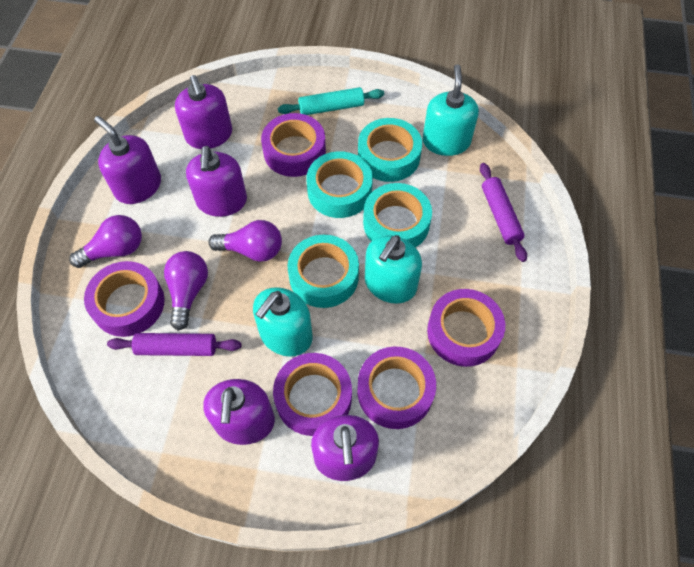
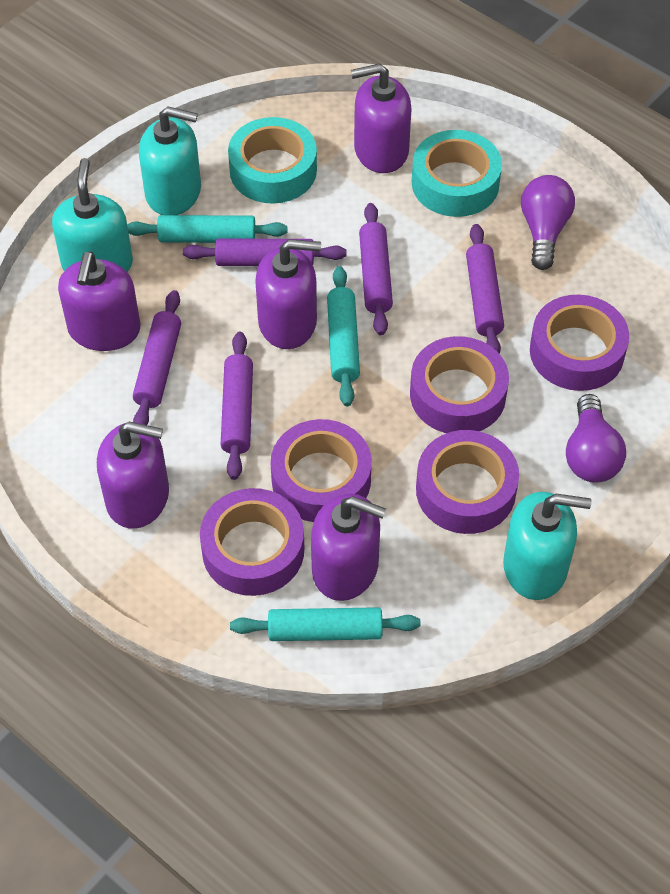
purple light bulb: 3 -> 2
purple rolling pin: 2 -> 5
turquoise rolling pin: 1 -> 3
turquoise tape: 4 -> 2

